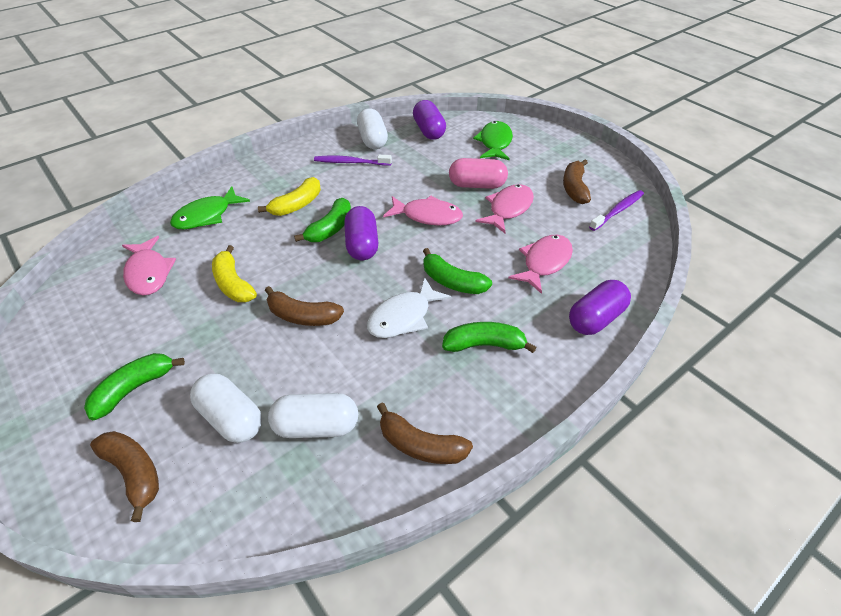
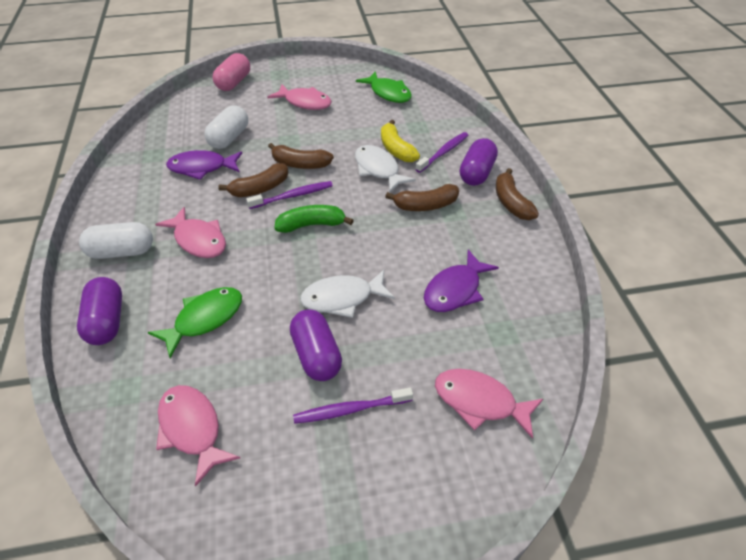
green banana: 4 -> 1
purple fish: 0 -> 2
purple toothbrush: 2 -> 3
white capsule: 3 -> 2
white fish: 1 -> 2
yellow banana: 2 -> 1

